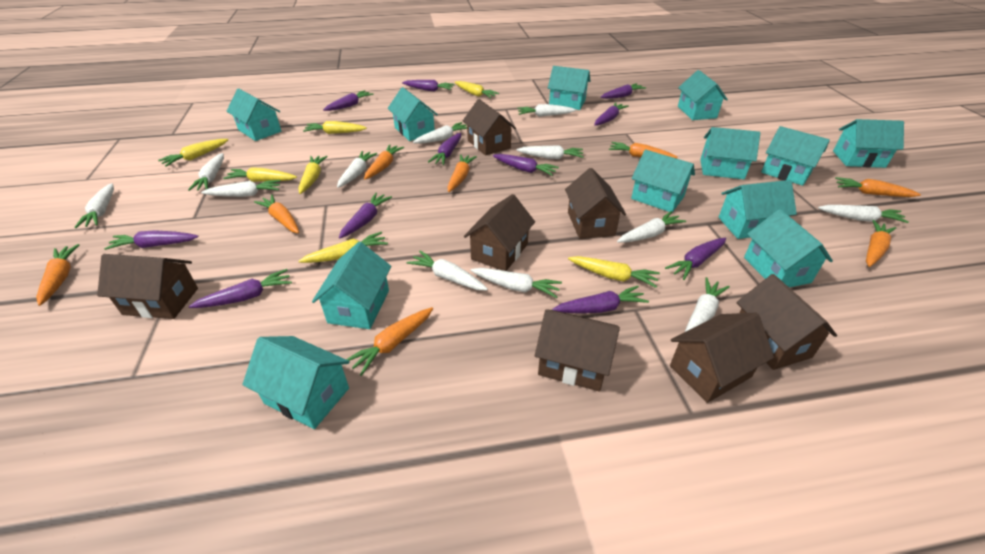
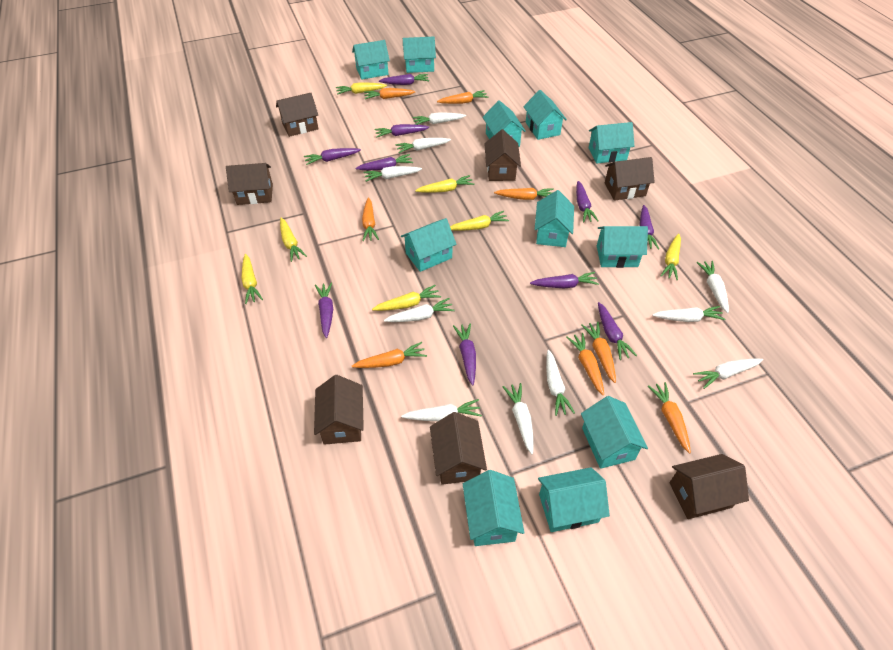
purple carrot: 11 -> 10
turquoise house: 12 -> 11
white carrot: 12 -> 10

